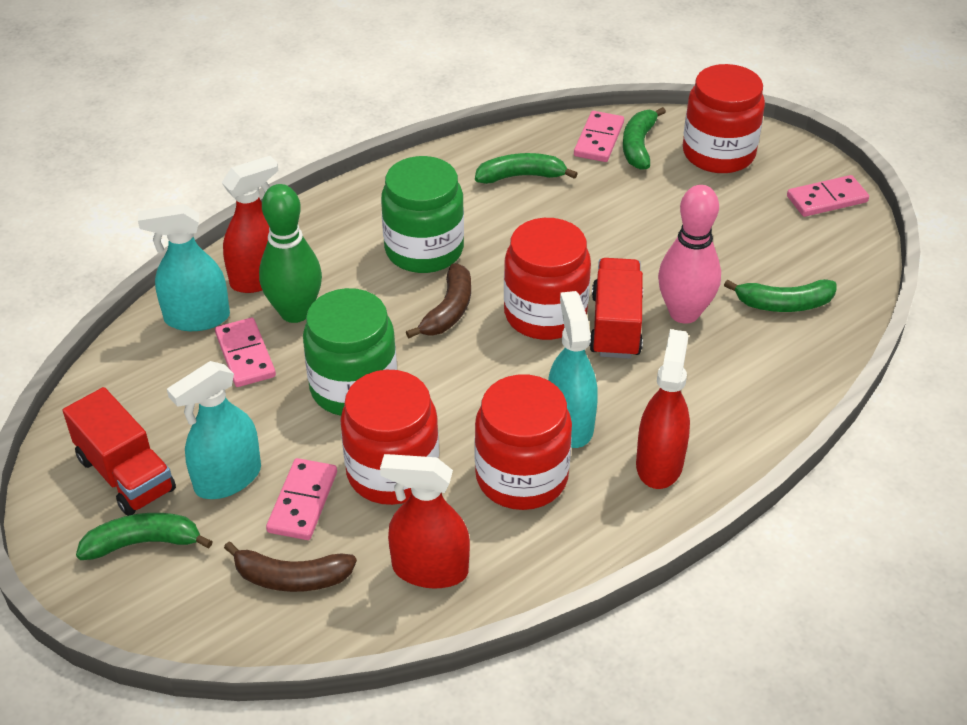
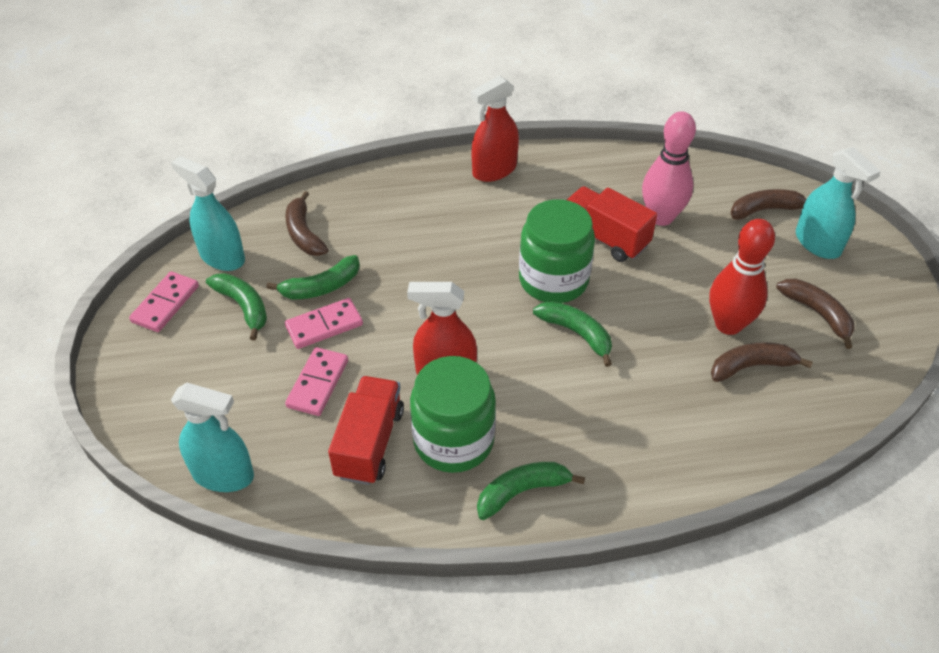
brown banana: 2 -> 4
green bowling pin: 1 -> 0
pink domino: 4 -> 3
red bowling pin: 0 -> 1
red jar: 4 -> 0
red spray bottle: 3 -> 2

